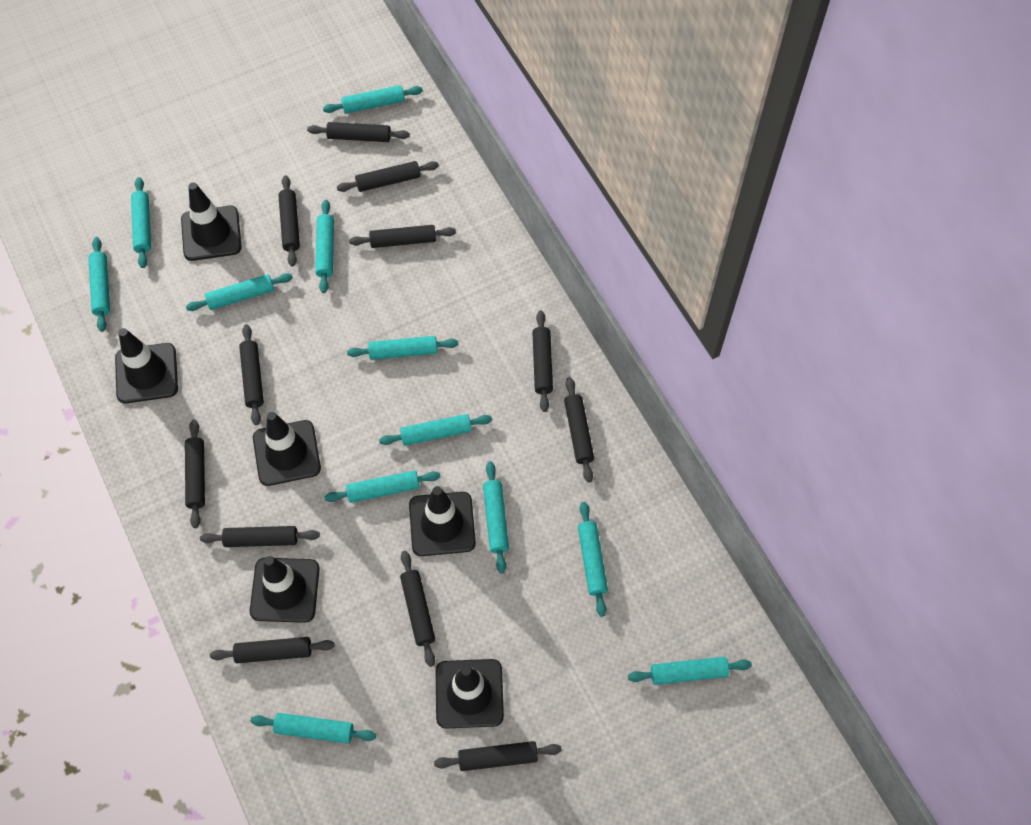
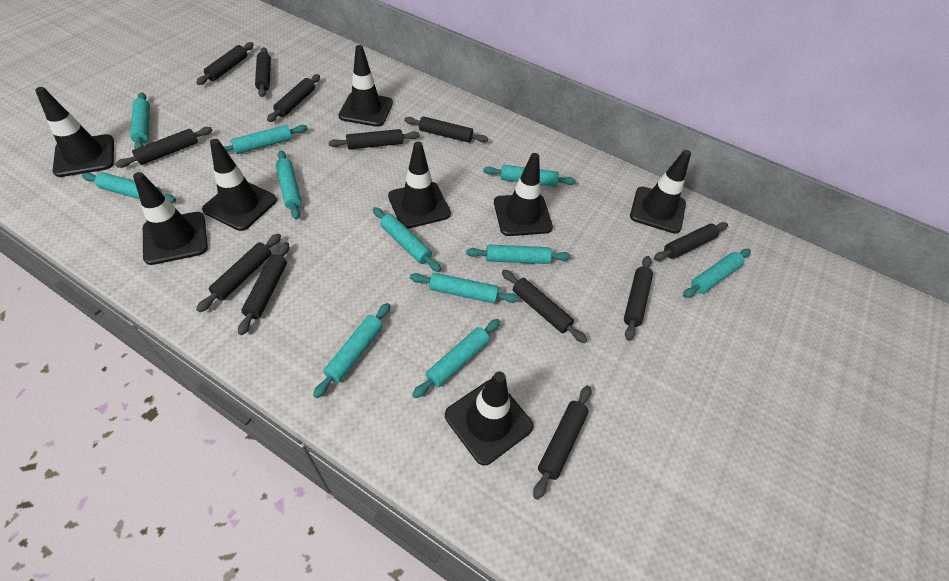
black traffic cone: 6 -> 8
turquoise rolling pin: 12 -> 11

